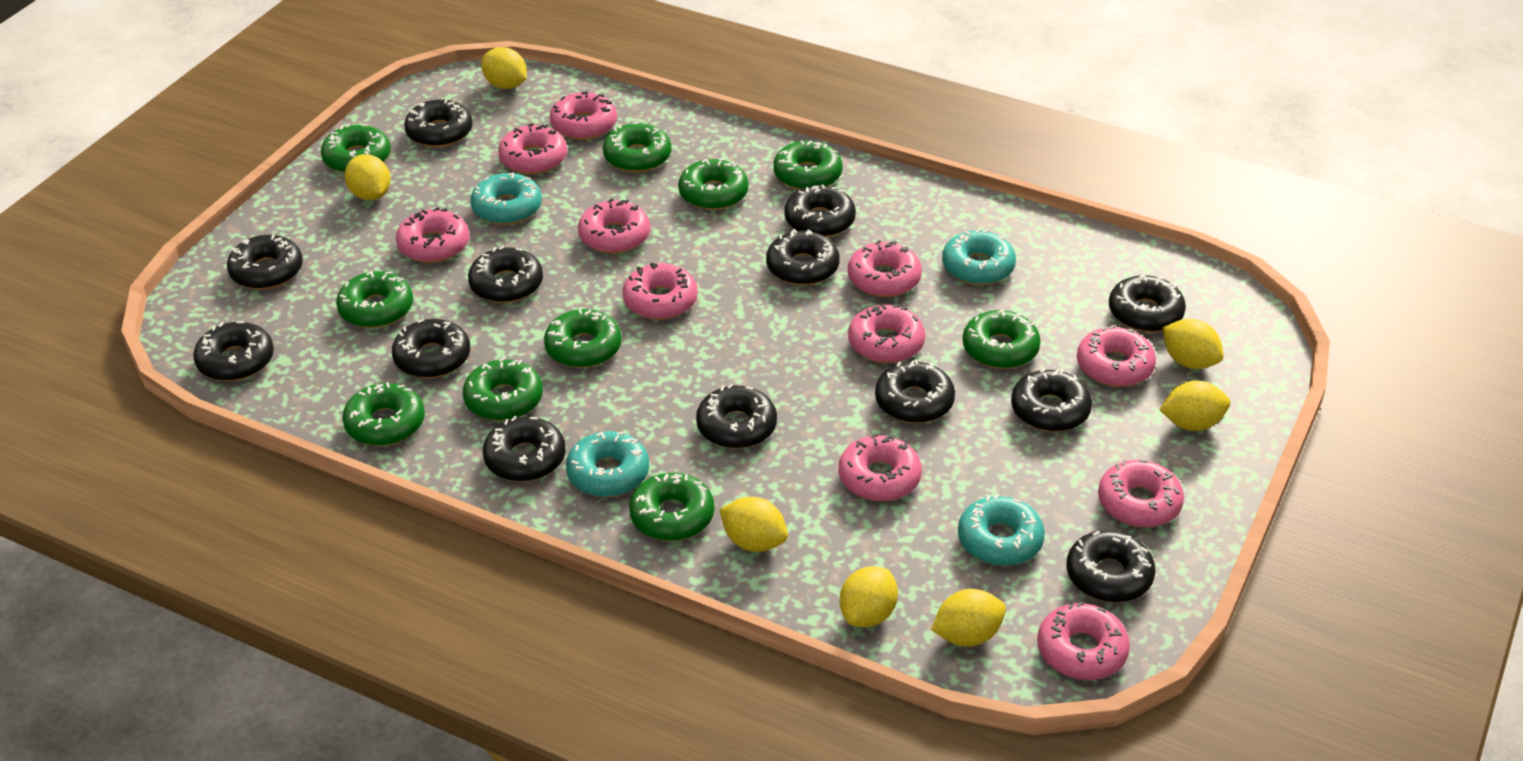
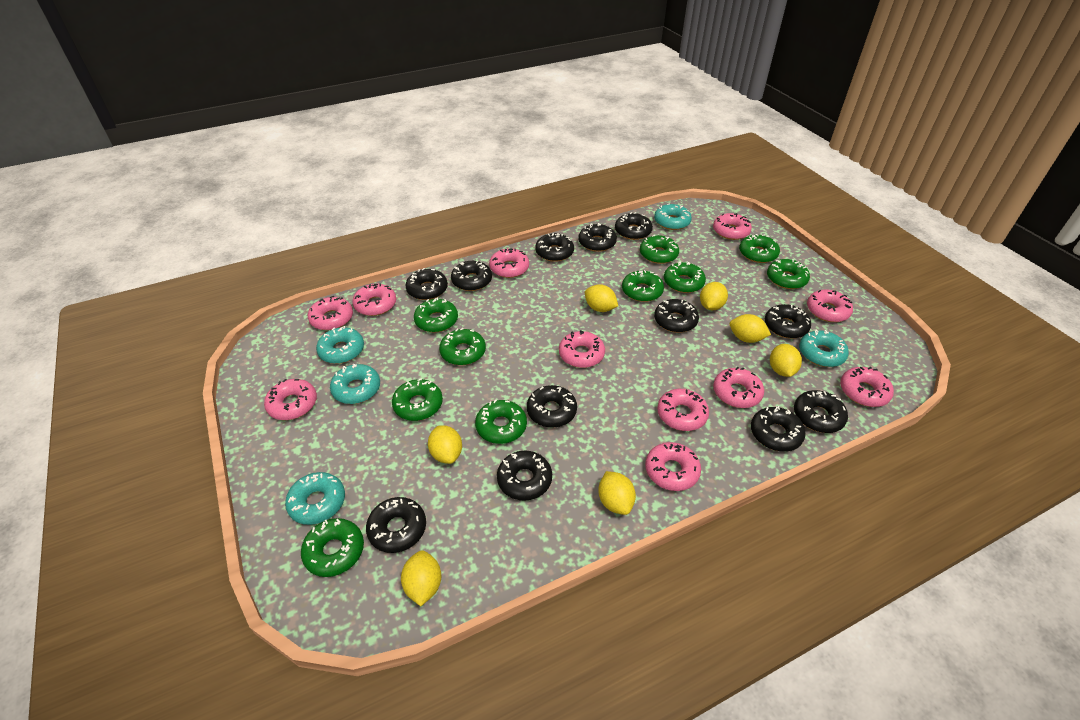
black donut: 13 -> 12
turquoise donut: 4 -> 5

